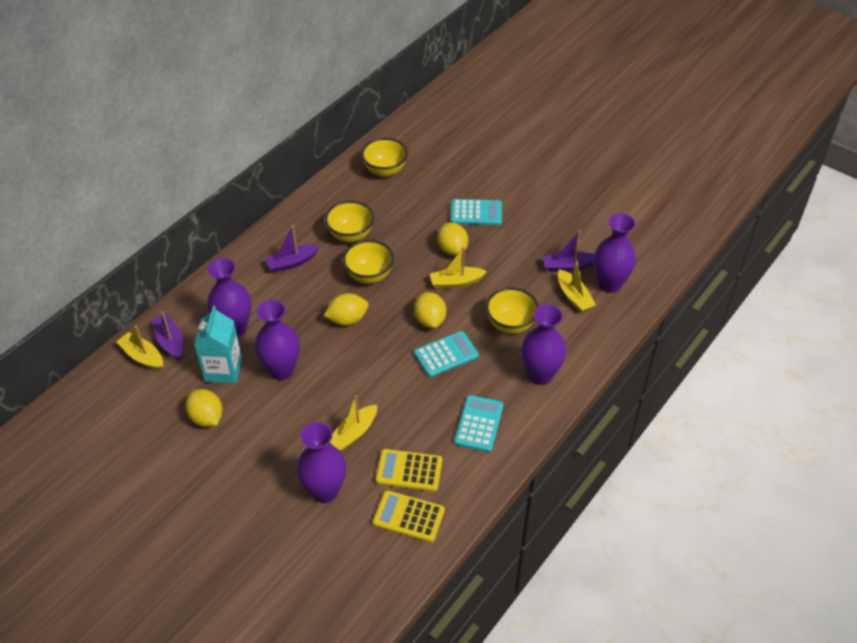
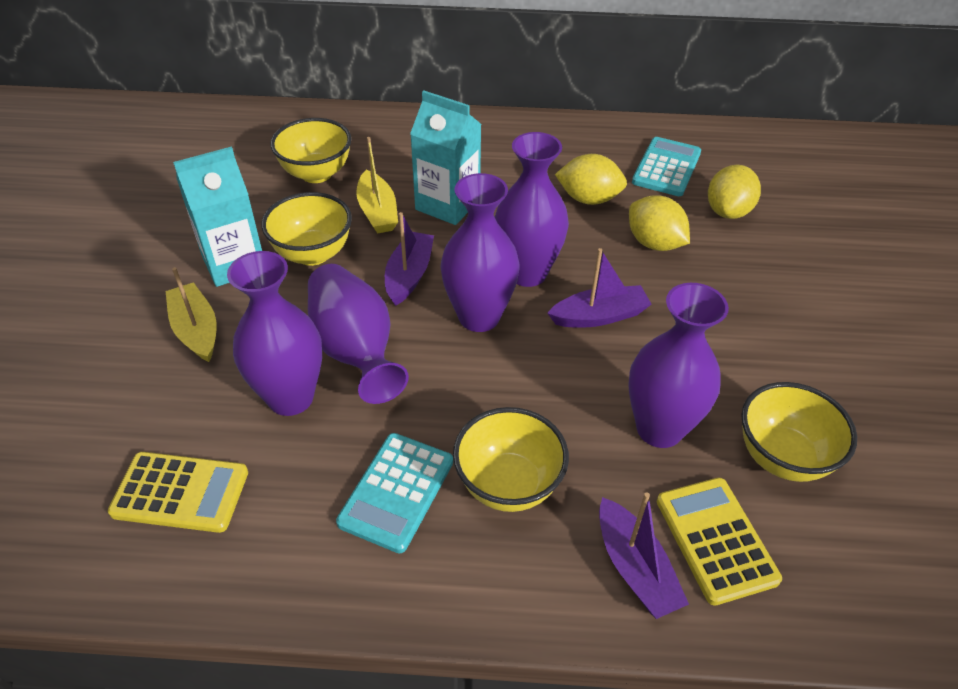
turquoise calculator: 3 -> 2
turquoise carton: 1 -> 2
yellow boat: 4 -> 2
yellow lemon: 4 -> 3

